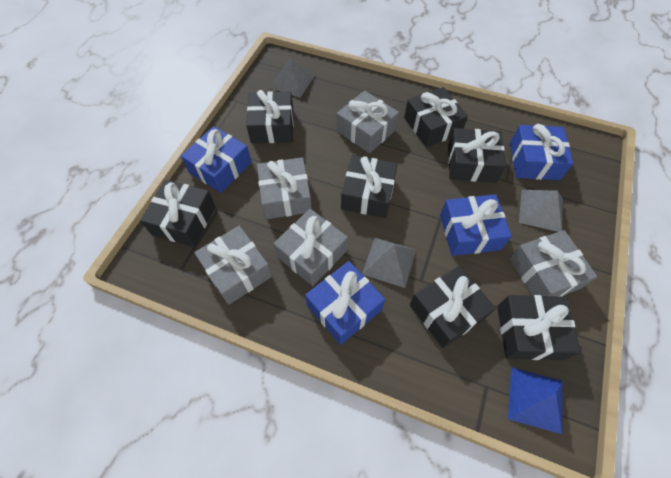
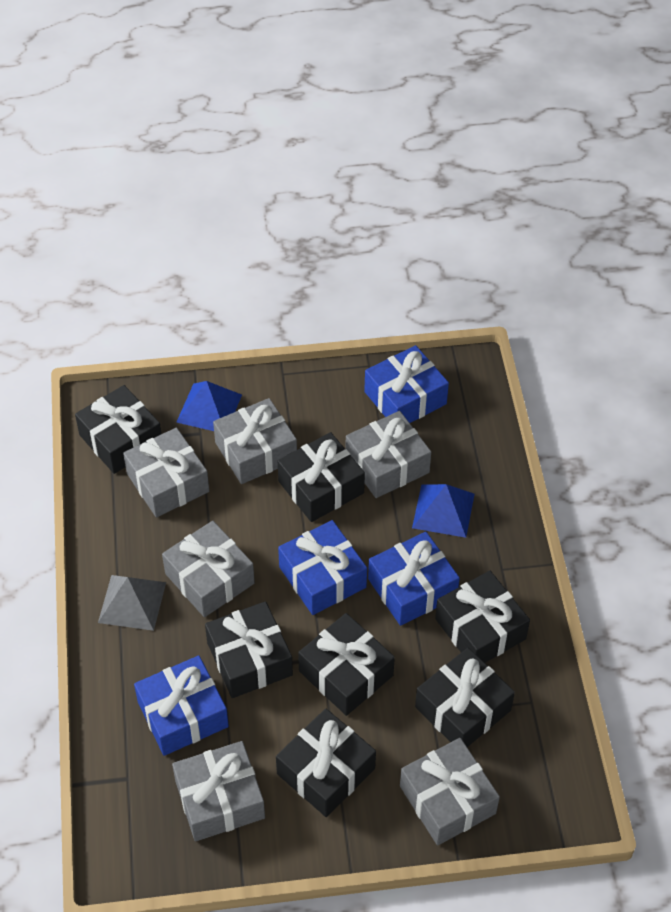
blue pyramid: 1 -> 2
grey gift: 5 -> 6
grey pyramid: 3 -> 1

